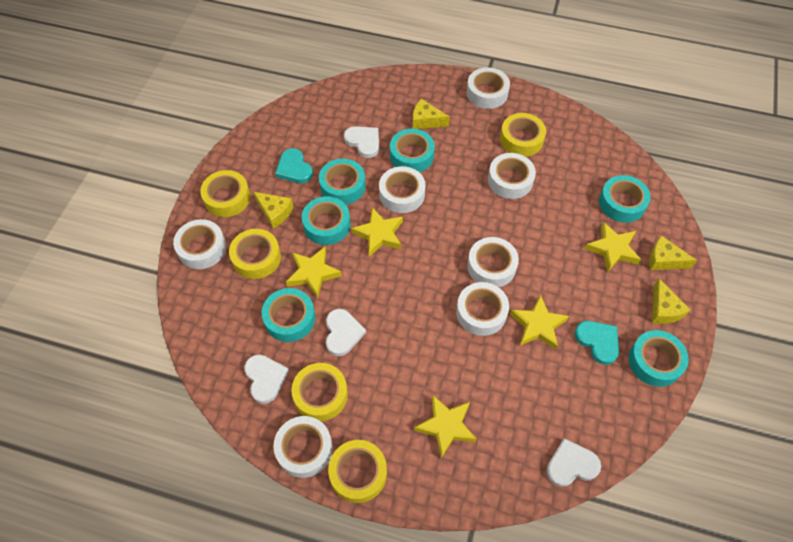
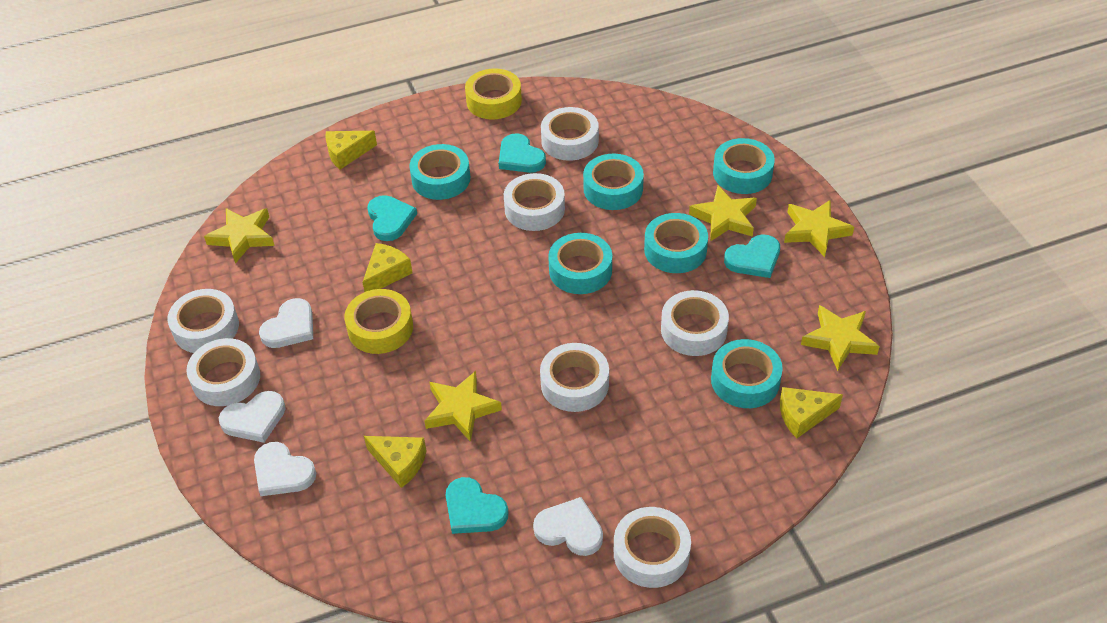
turquoise heart: 2 -> 4
yellow tape: 5 -> 2

